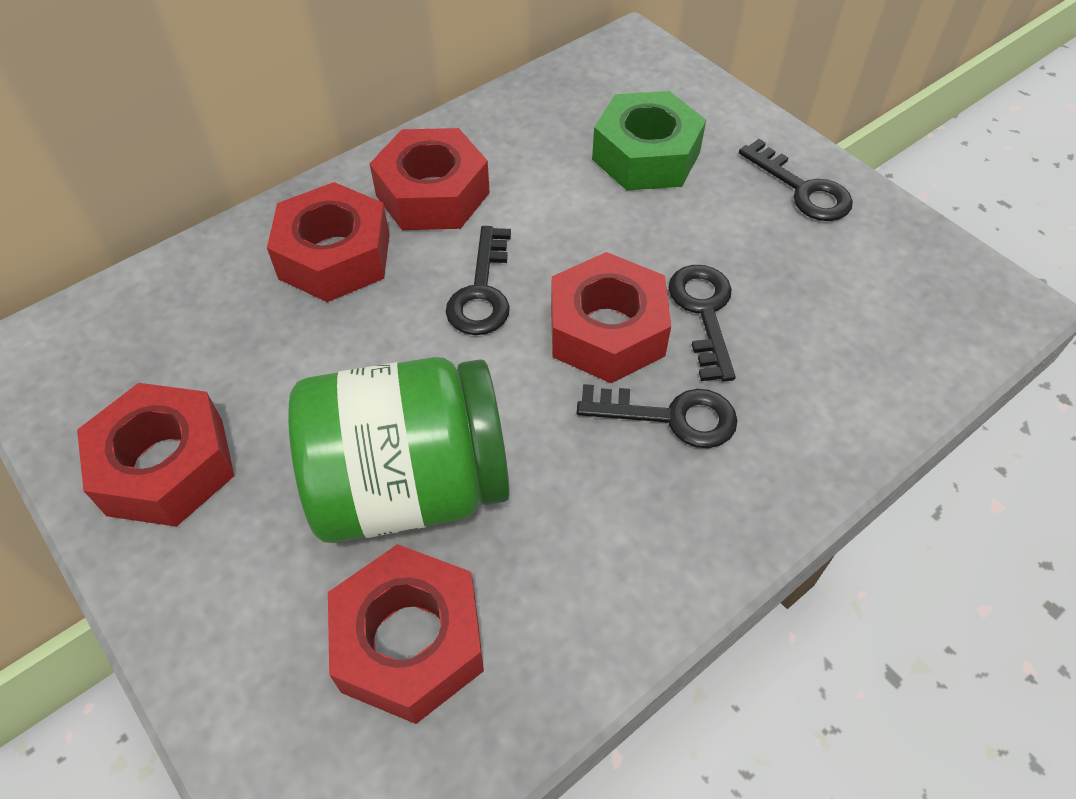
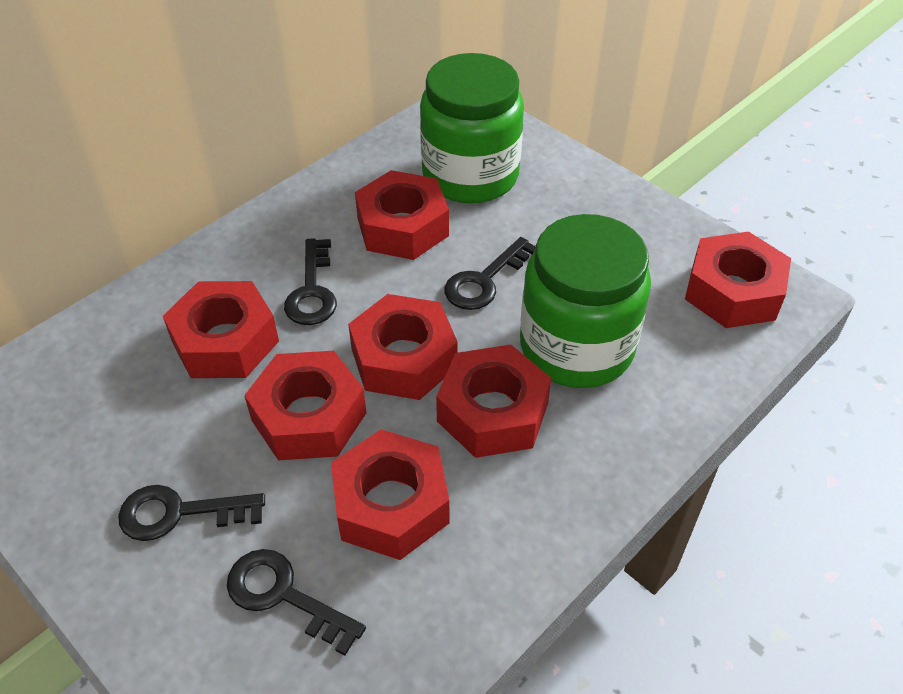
green jar: 1 -> 2
green nut: 1 -> 0
red nut: 5 -> 7

